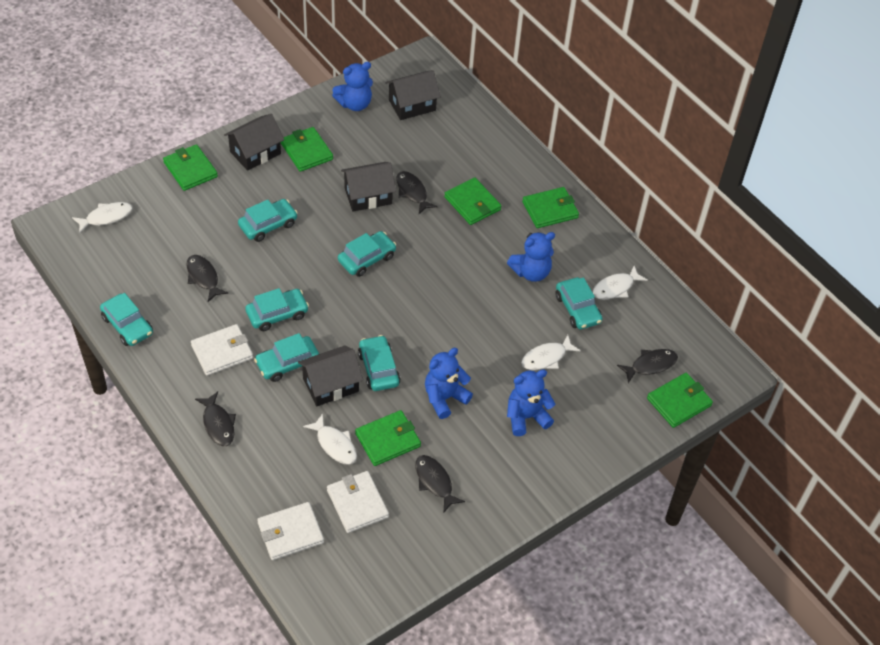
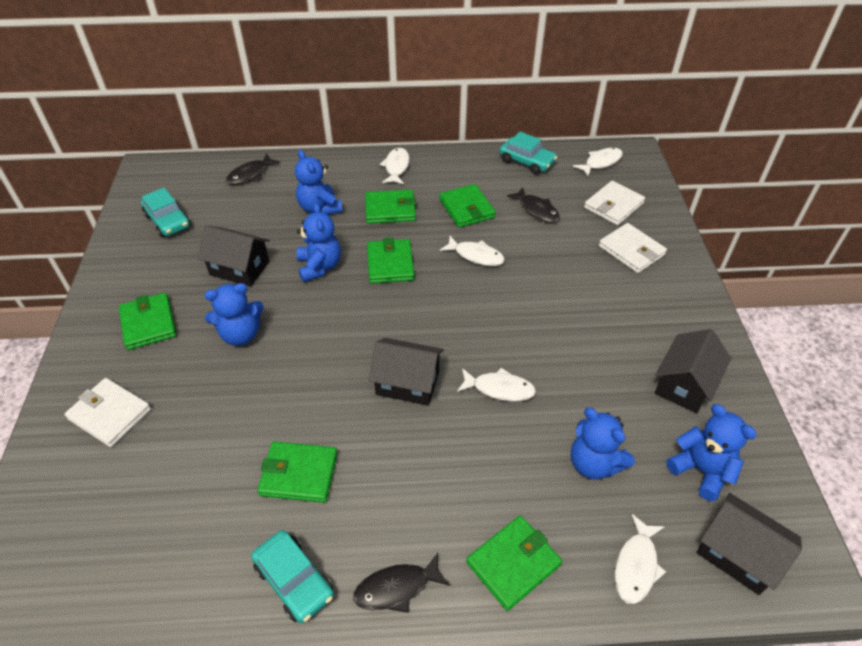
black fish: 5 -> 3
blue teddy bear: 4 -> 5
turquoise car: 7 -> 3
white fish: 4 -> 5

